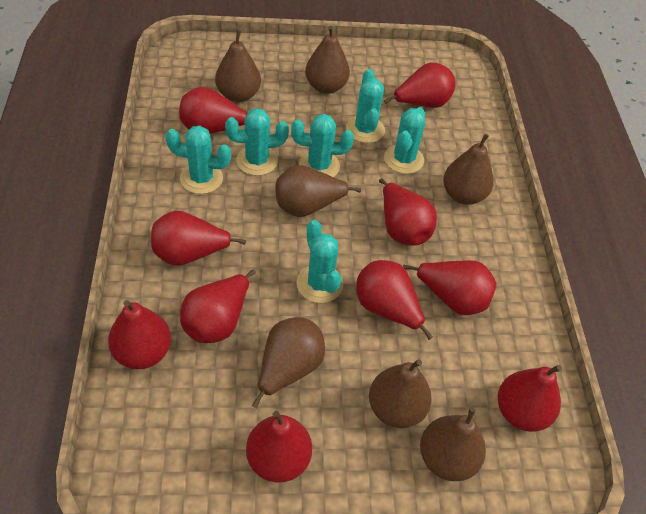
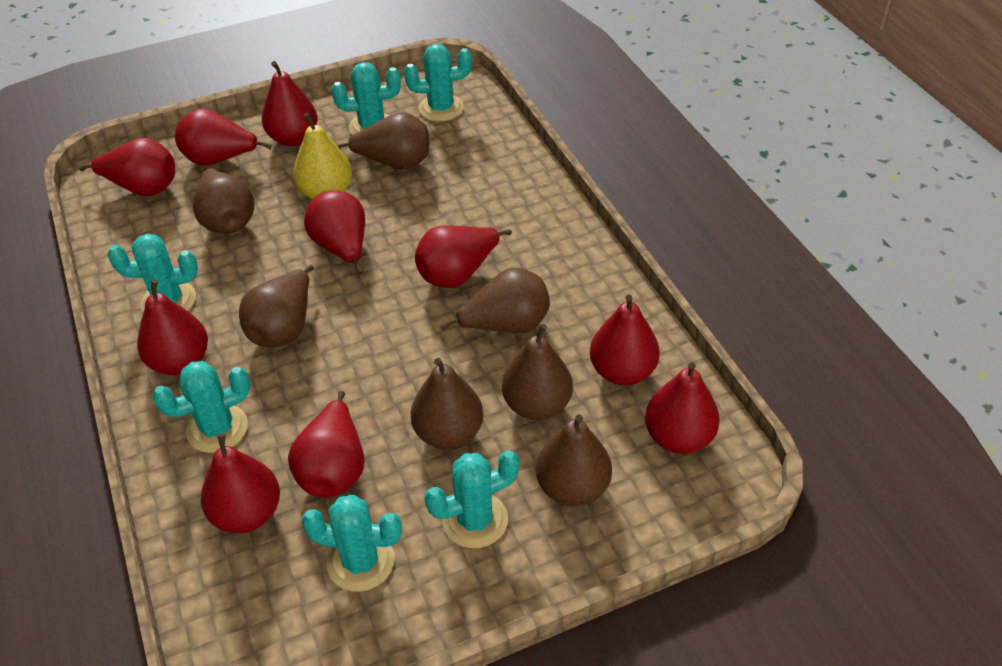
yellow pear: 0 -> 1

